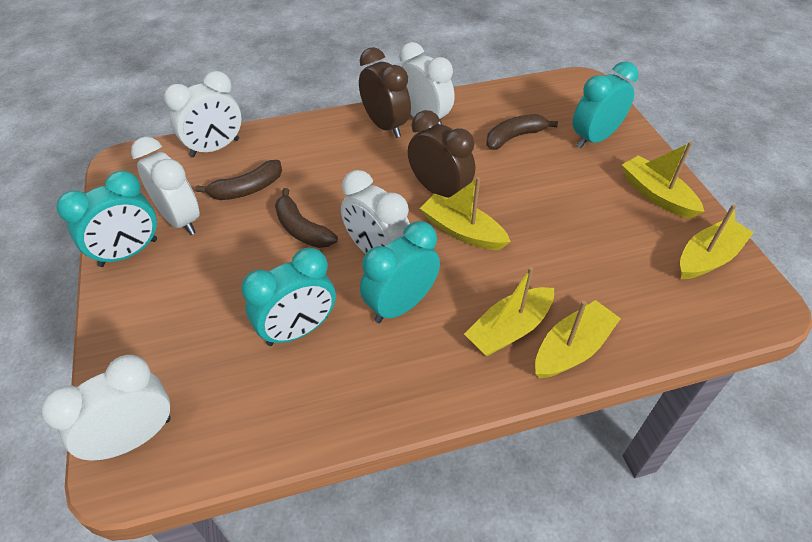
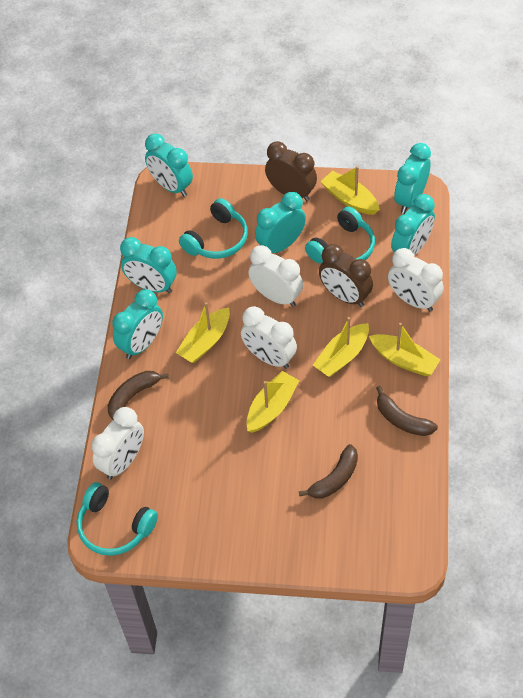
turquoise clock: 4 -> 6
turquoise headphones: 0 -> 3
white clock: 5 -> 4

